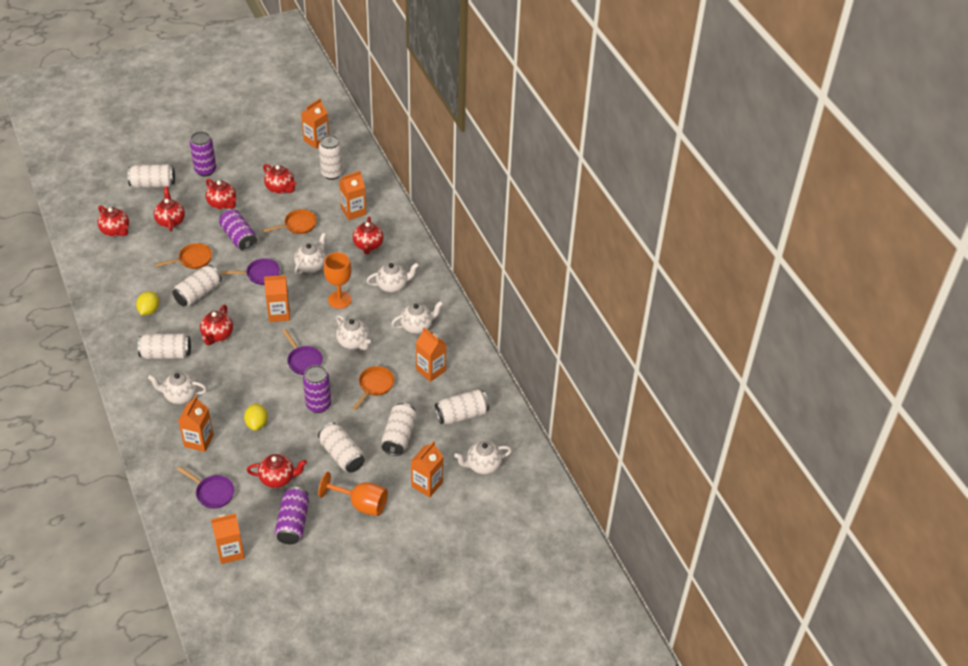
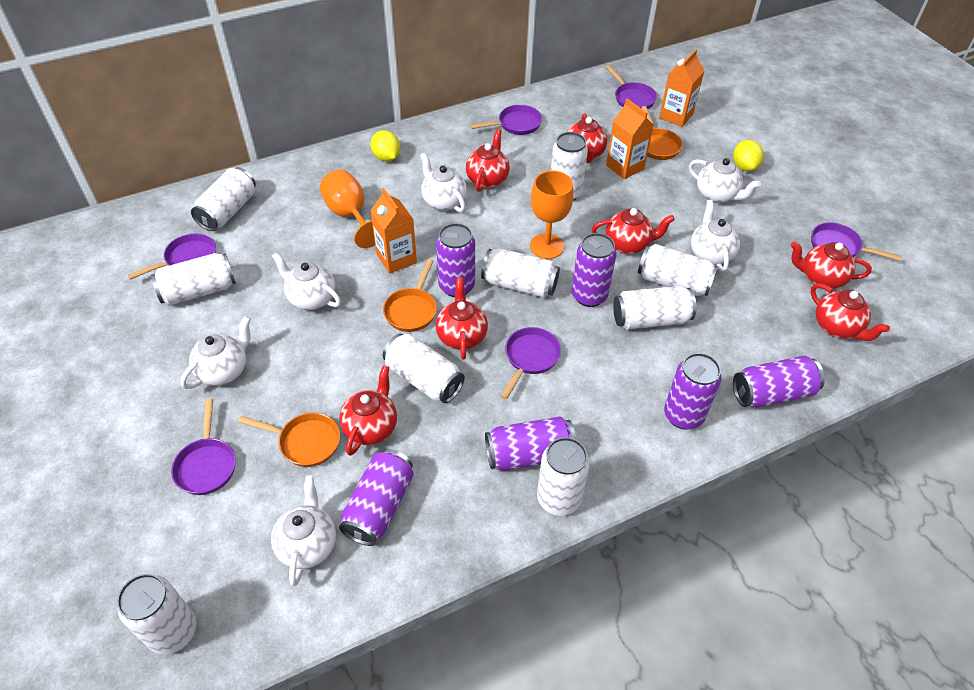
orange carton: 7 -> 3
purple can: 4 -> 6
purple pan: 3 -> 6
white can: 7 -> 9

